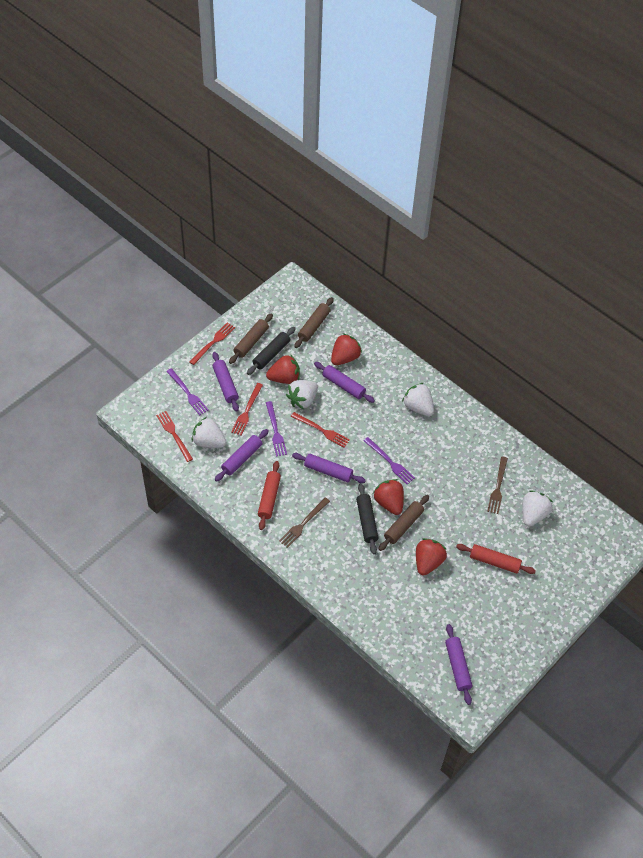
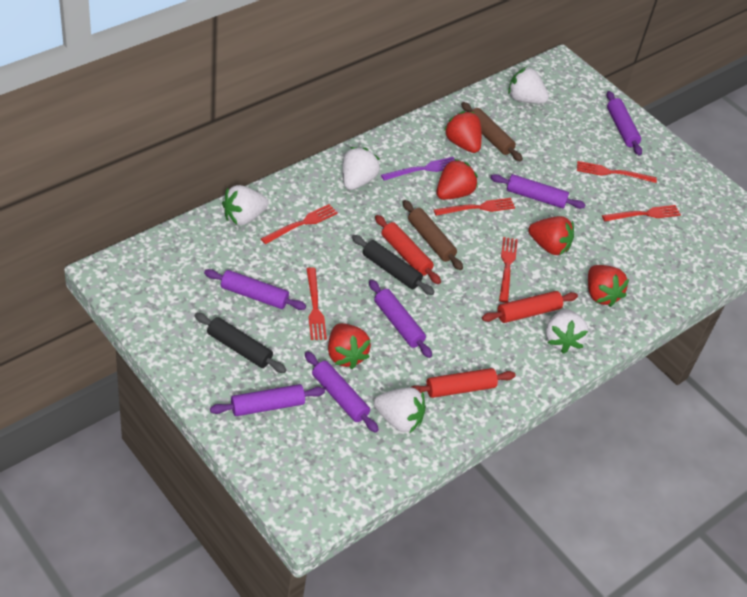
brown fork: 2 -> 0
brown rolling pin: 3 -> 2
purple fork: 3 -> 1
purple rolling pin: 5 -> 6
red fork: 4 -> 6
red rolling pin: 2 -> 3
red strawberry: 4 -> 5
white strawberry: 4 -> 5

